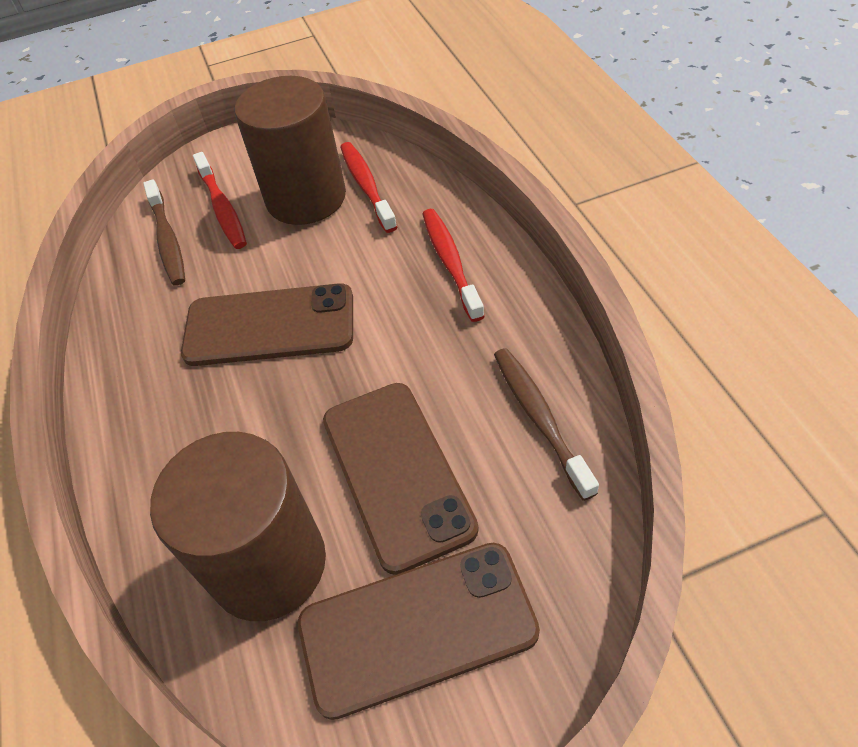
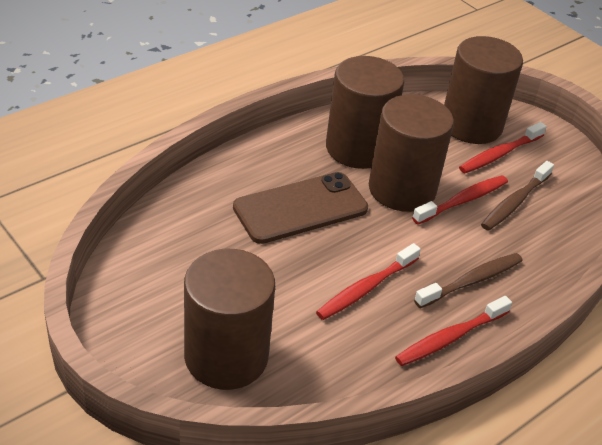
brown cylinder: 2 -> 4
brown phone: 3 -> 1
red toothbrush: 3 -> 4

